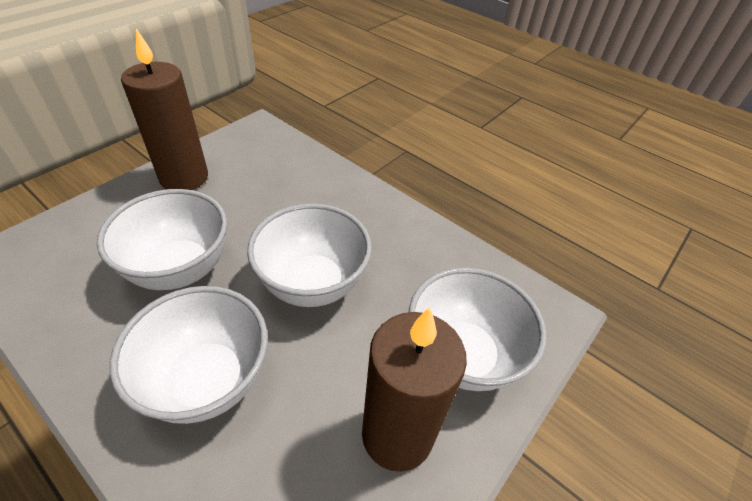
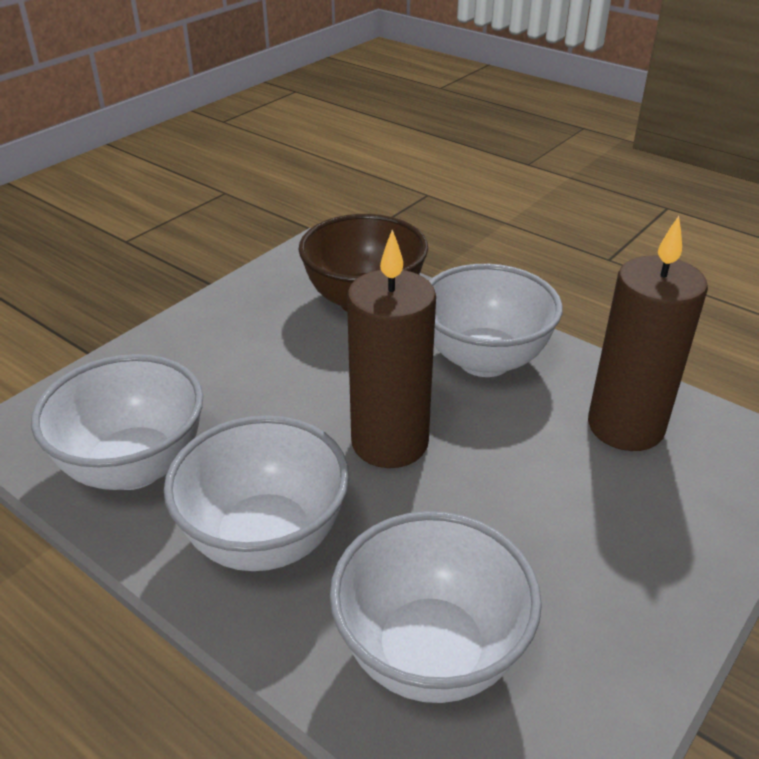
brown bowl: 0 -> 1

